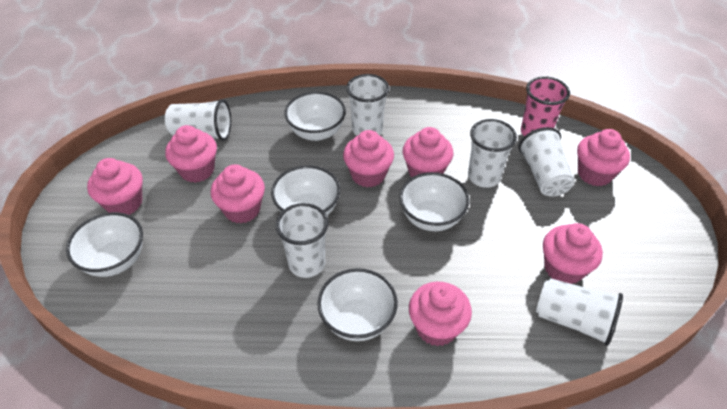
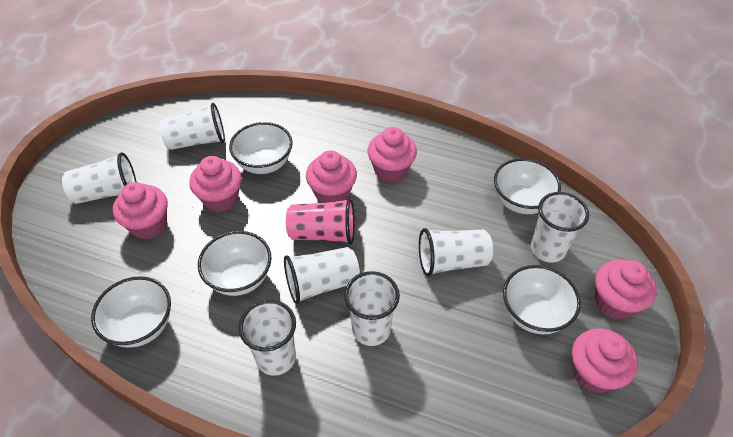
pink cupcake: 8 -> 6
white cup: 6 -> 7

